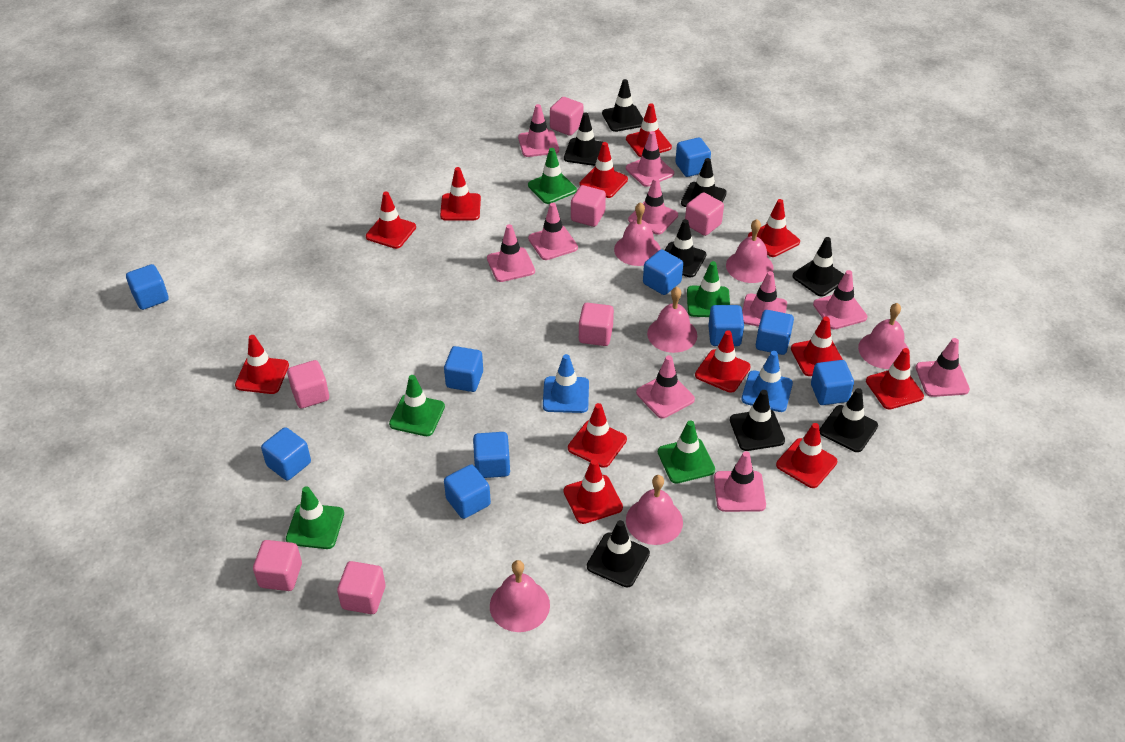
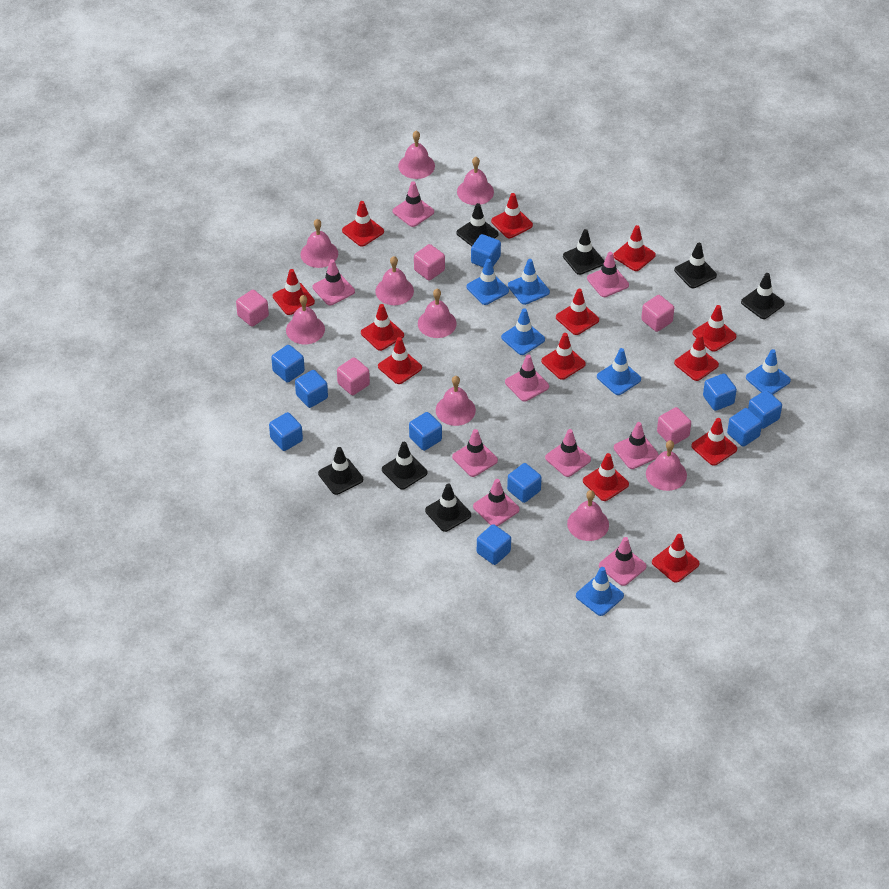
black traffic cone: 8 -> 7
blue traffic cone: 2 -> 6
green traffic cone: 5 -> 0
pink bell: 6 -> 9
pink cube: 7 -> 5
pink traffic cone: 10 -> 9
red traffic cone: 12 -> 13

